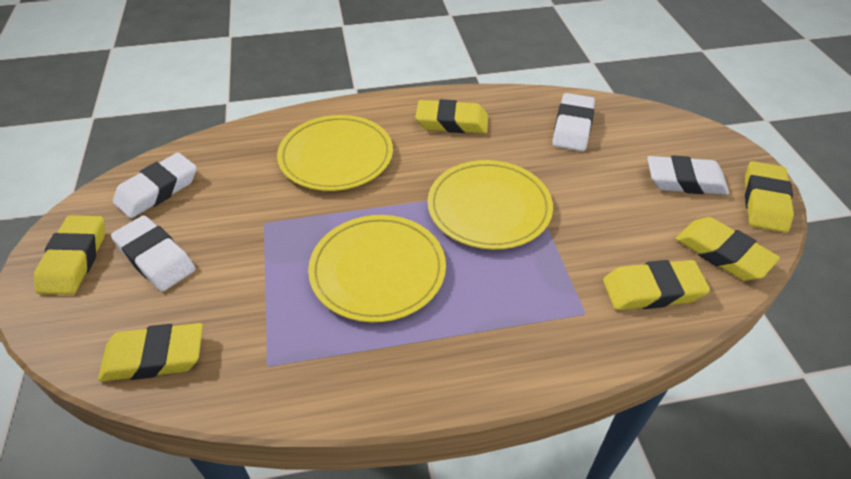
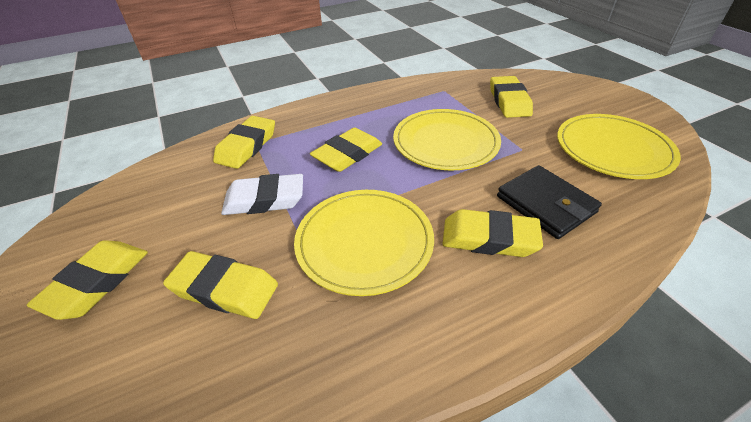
black wallet: 0 -> 1
white eraser: 4 -> 1

